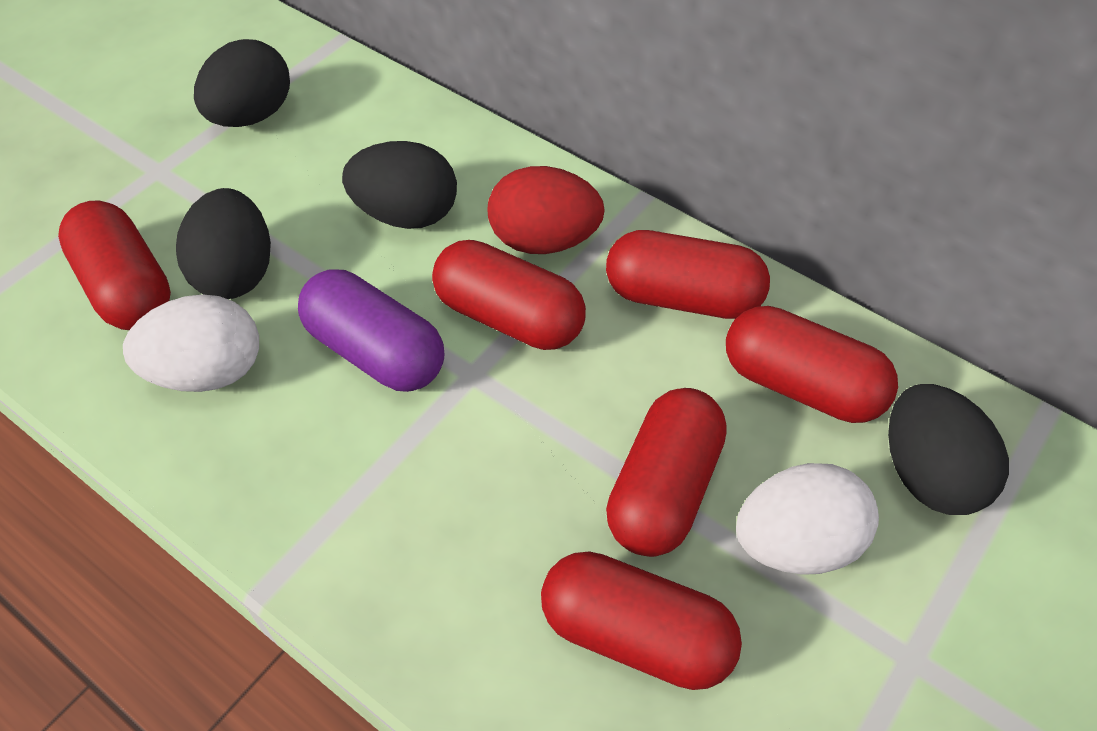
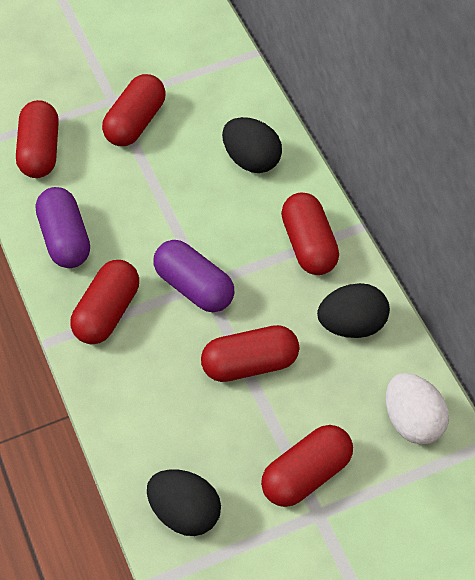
black egg: 4 -> 3
purple capsule: 1 -> 2
red egg: 1 -> 0
white egg: 2 -> 1

